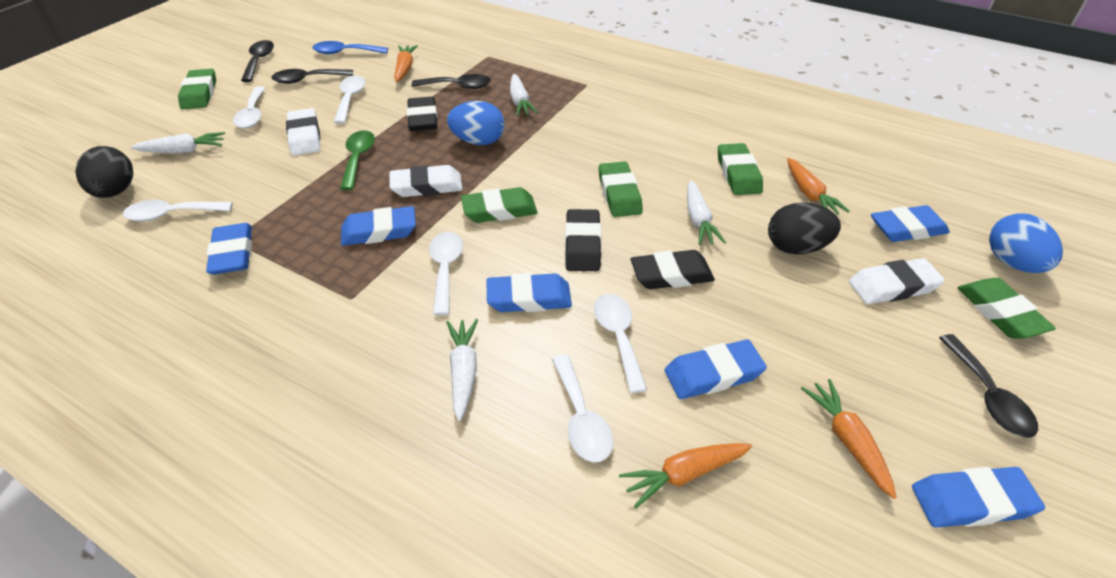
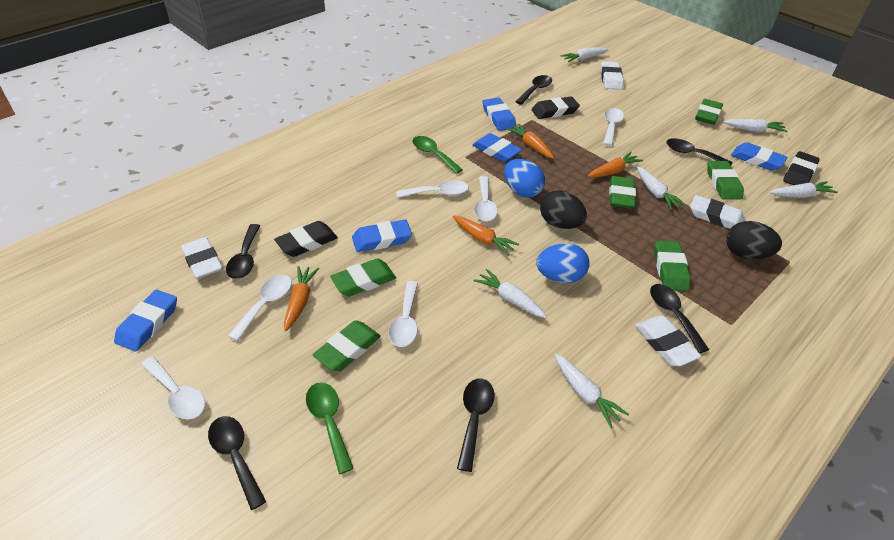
black spoon: 4 -> 6
blue eraser: 6 -> 5
blue spoon: 1 -> 0
green eraser: 5 -> 6
green spoon: 1 -> 2
white carrot: 4 -> 6
white eraser: 3 -> 4

